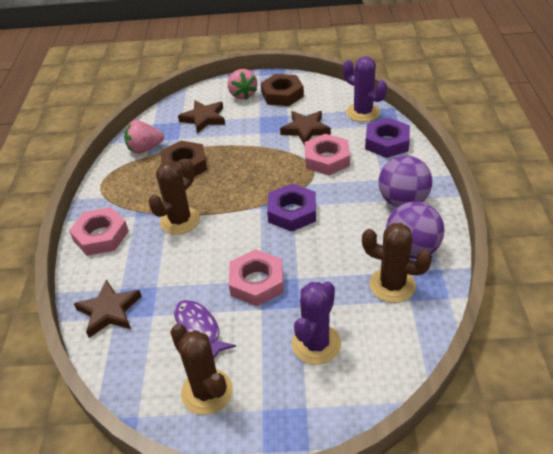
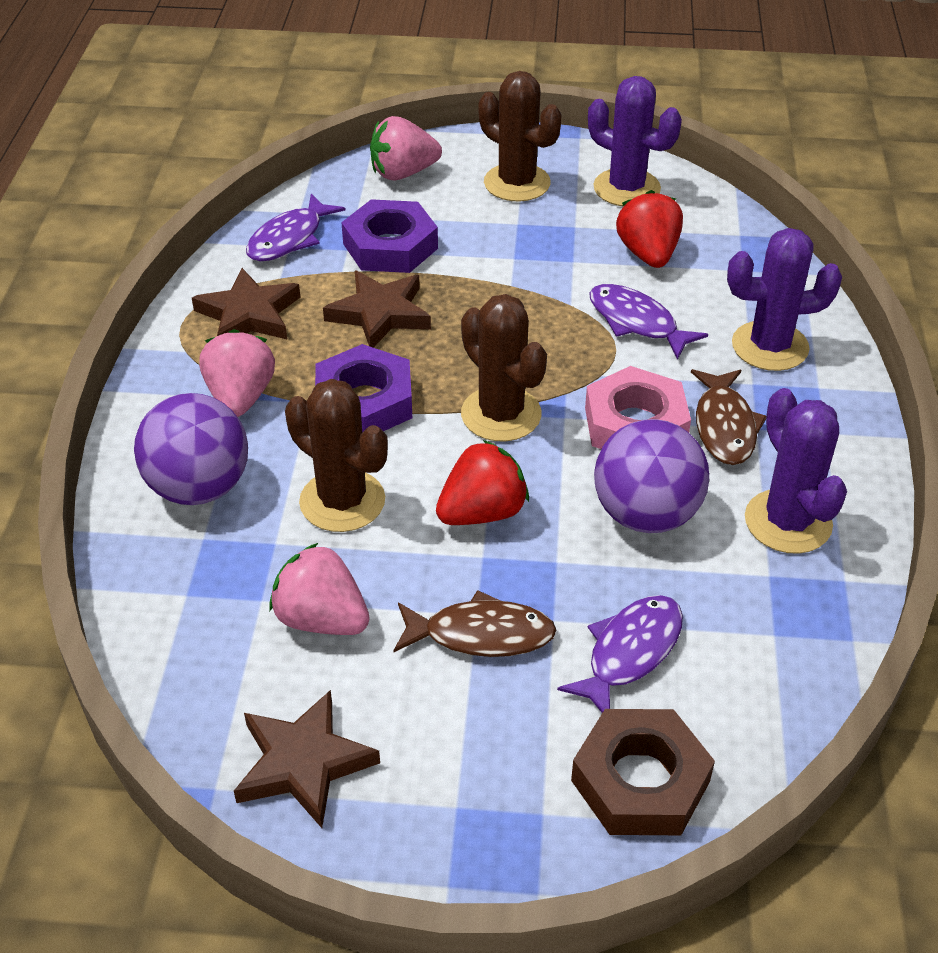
brown fish: 0 -> 2
brown nut: 2 -> 1
pink nut: 3 -> 1
pink strawberry: 2 -> 3
purple cactus: 2 -> 3
purple fish: 1 -> 3
red strawberry: 0 -> 2

